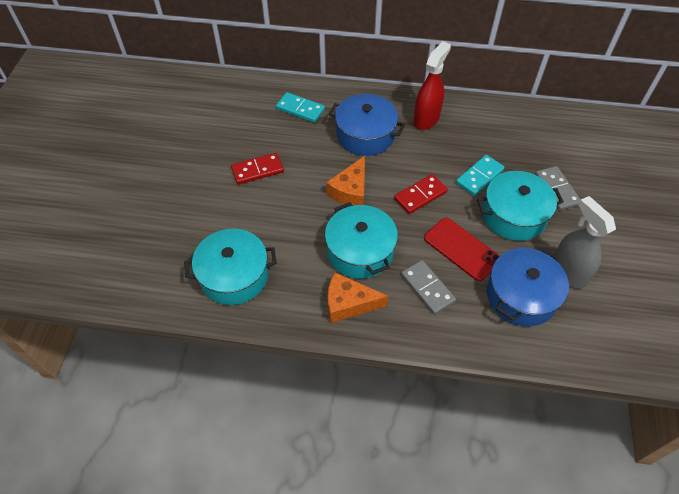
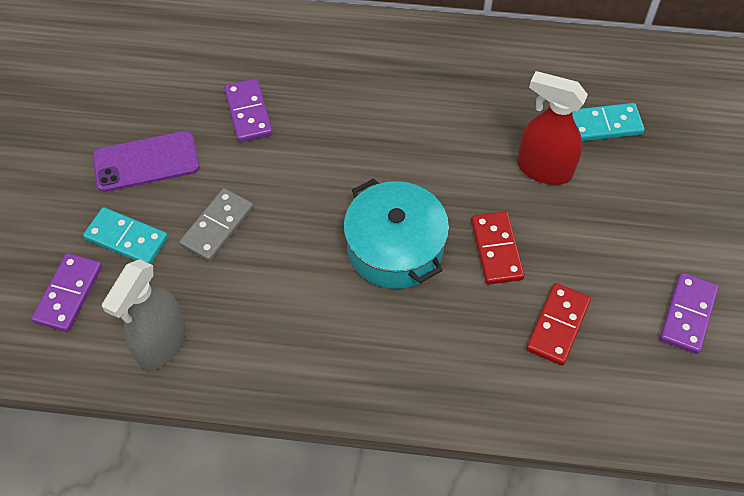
blue pot: 2 -> 0
grey domino: 2 -> 1
orange cheese: 2 -> 0
purple domino: 0 -> 3
purple phone: 0 -> 1
red phone: 1 -> 0
turquoise pot: 3 -> 1

